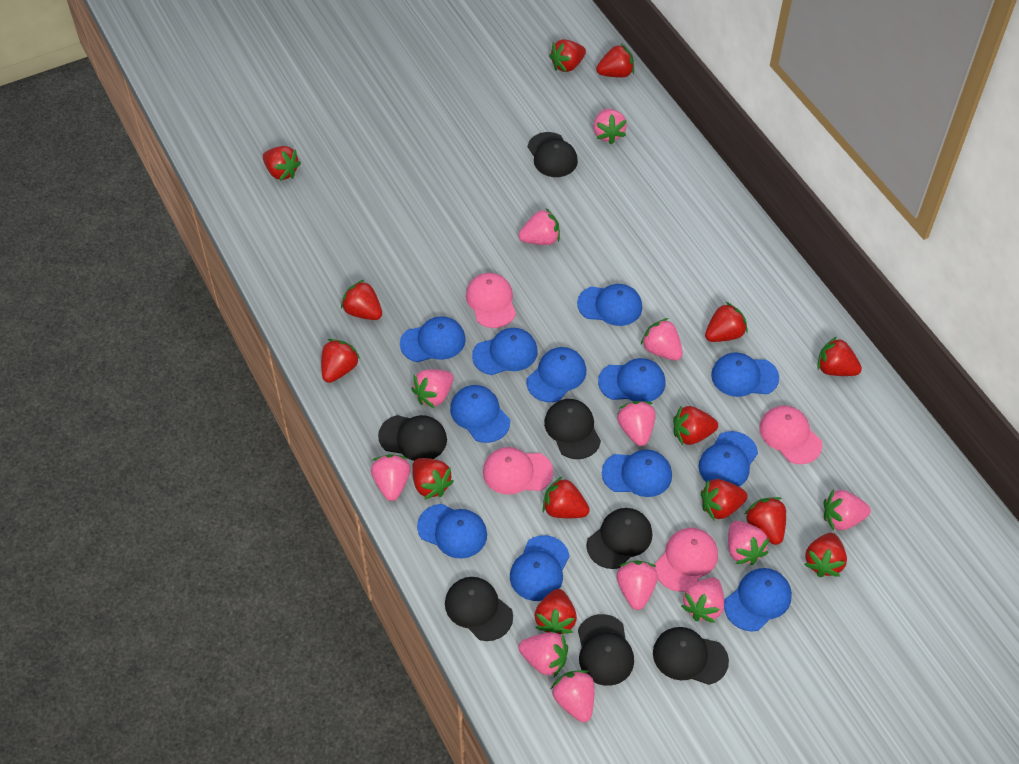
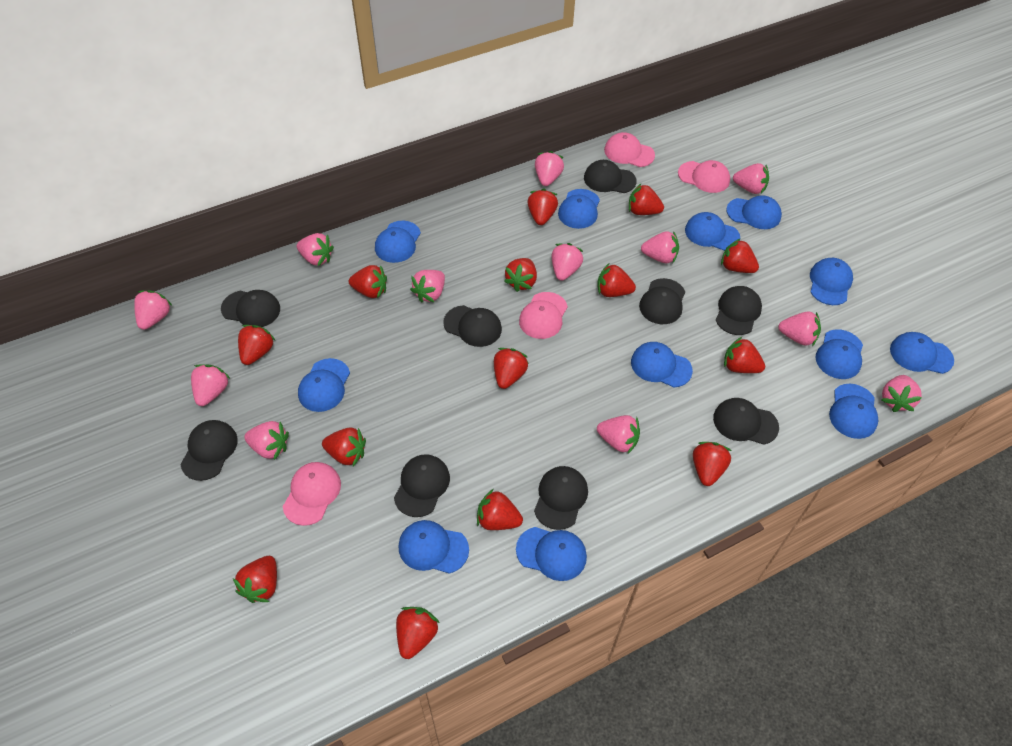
black cap: 7 -> 9

